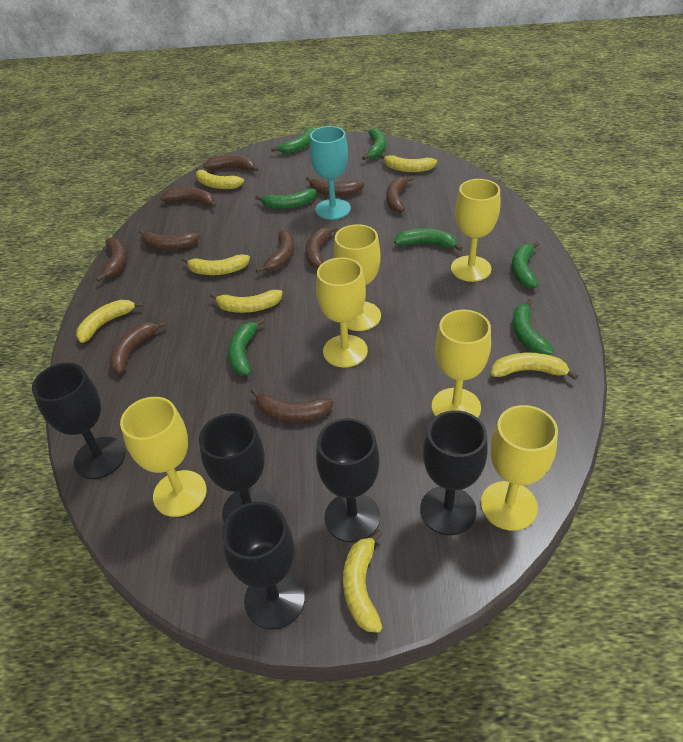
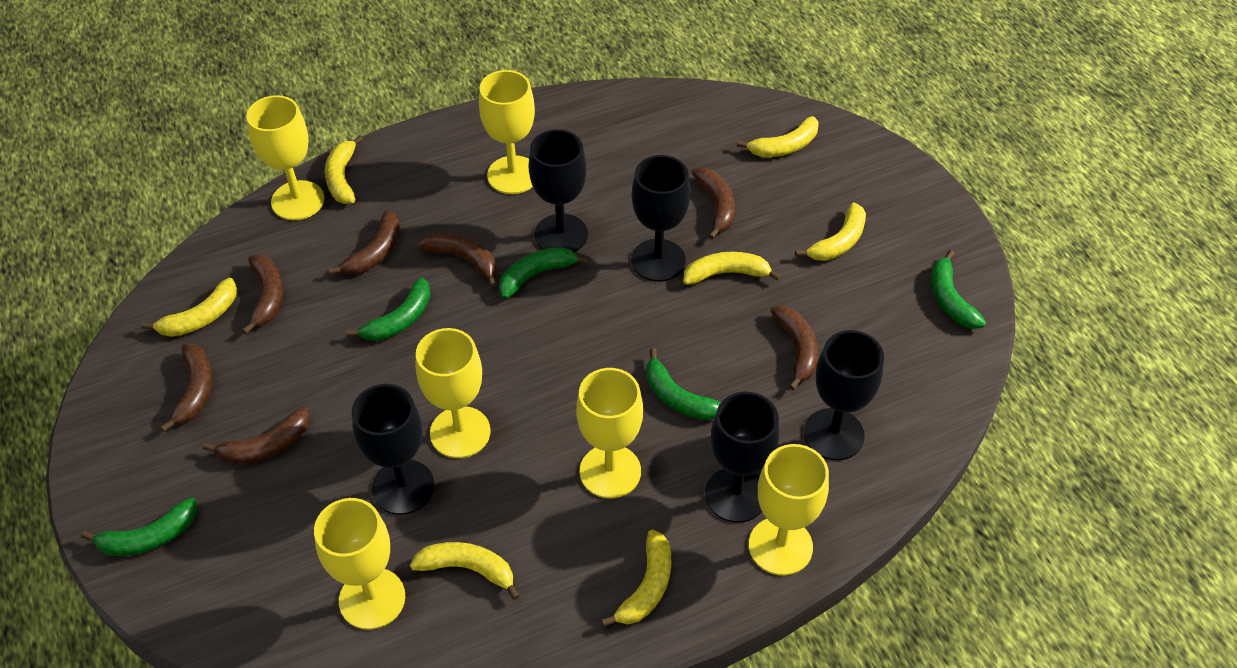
brown banana: 10 -> 7
green banana: 7 -> 5
turquoise goblet: 1 -> 0

